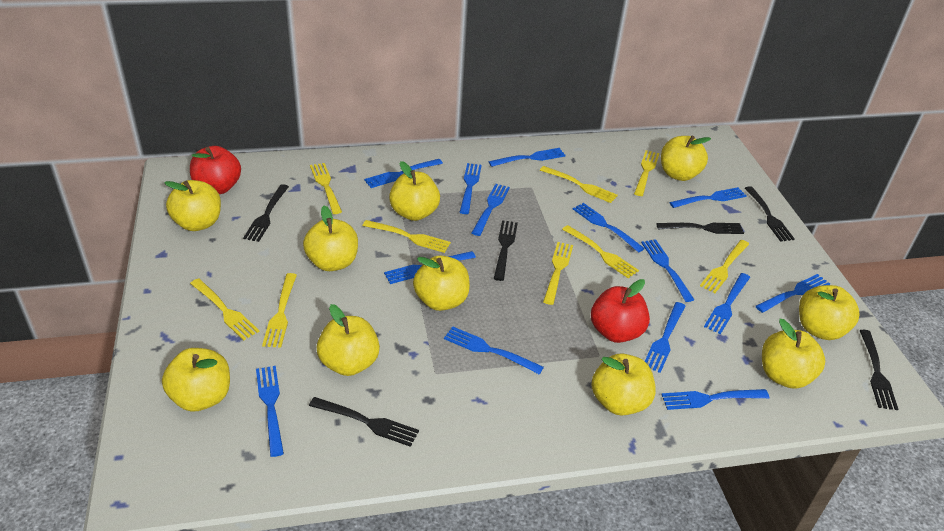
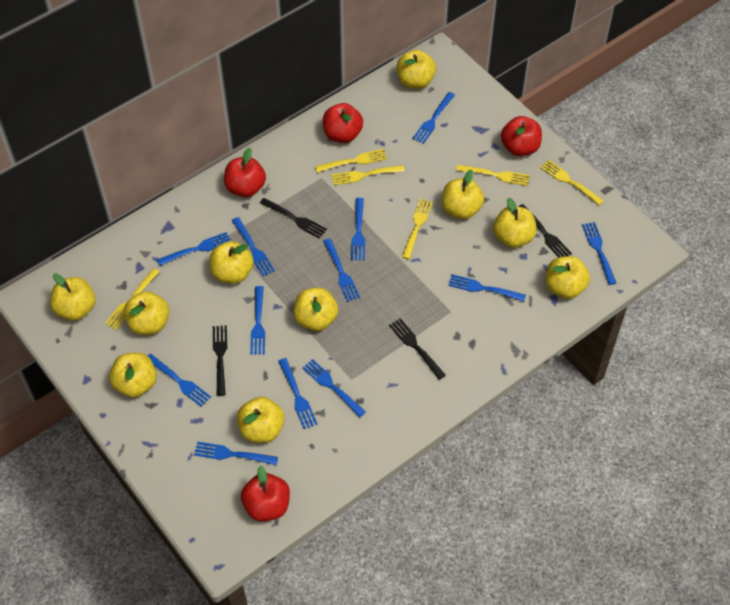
black fork: 6 -> 4
blue fork: 14 -> 12
red apple: 2 -> 4
yellow fork: 9 -> 6

